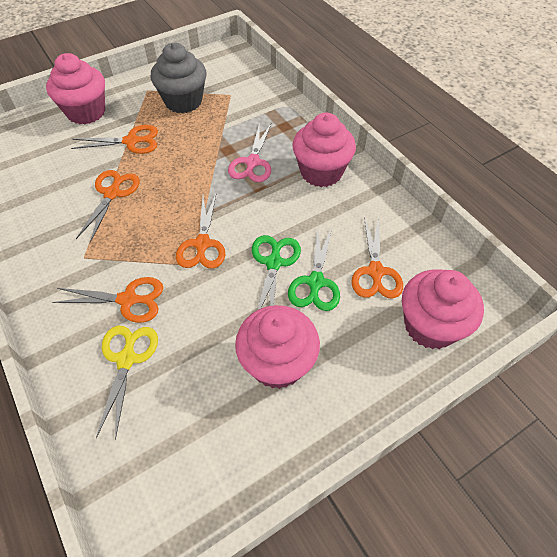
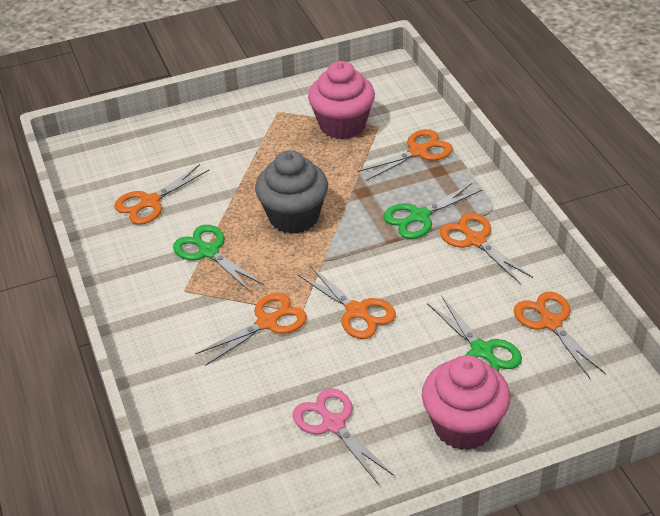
green scissors: 2 -> 3
orange scissors: 5 -> 6
pink cupcake: 4 -> 2
yellow scissors: 1 -> 0

